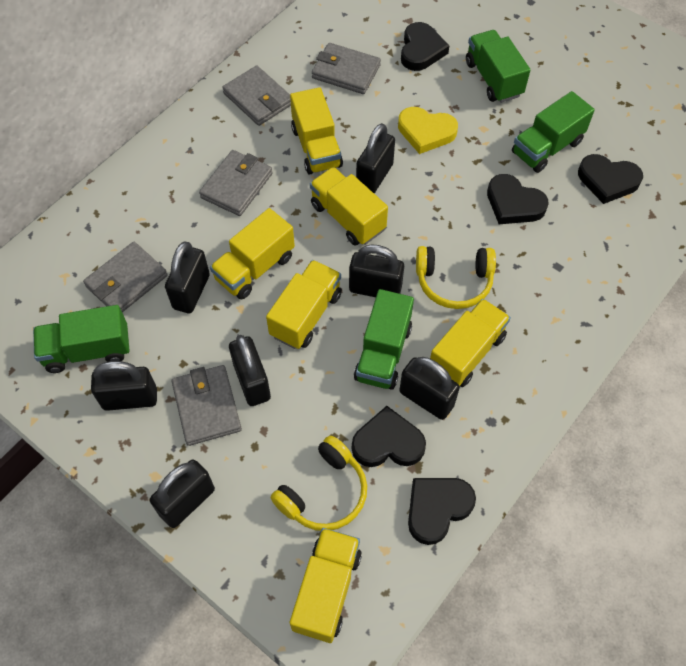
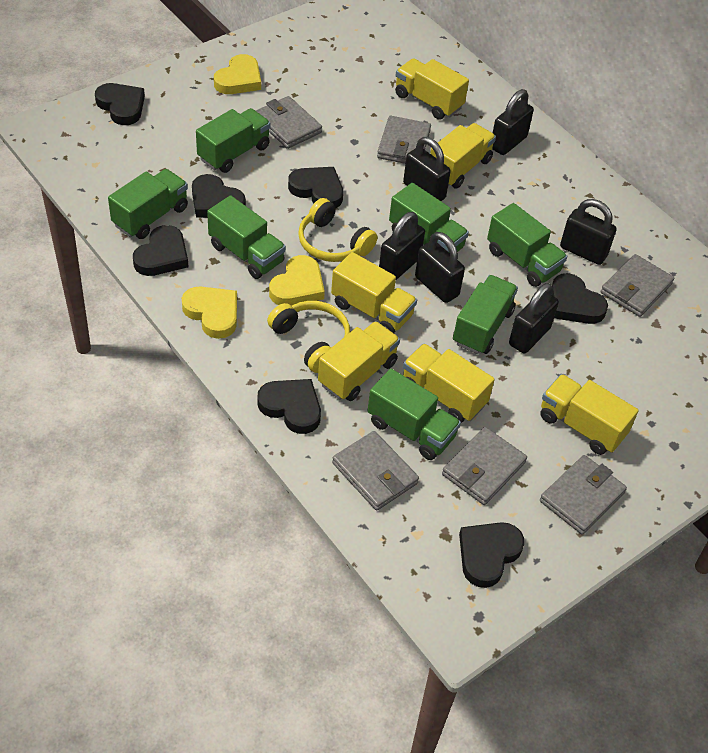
black heart: 5 -> 7
black padlock: 7 -> 6
green truck: 4 -> 7
grey wallet: 5 -> 6
yellow heart: 1 -> 3

